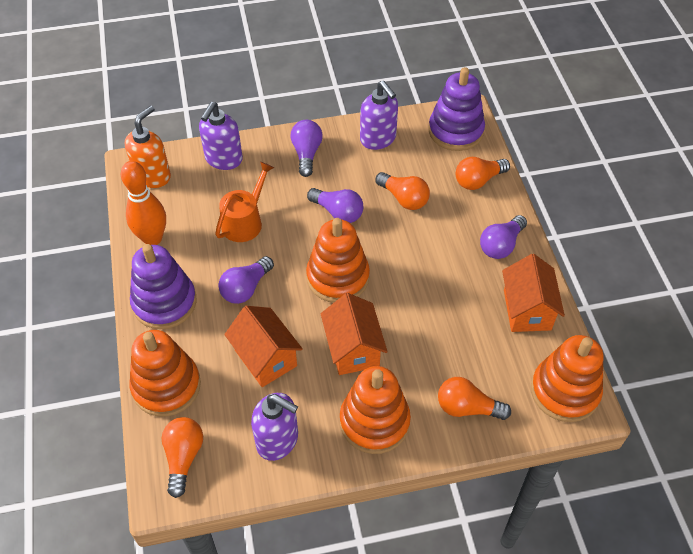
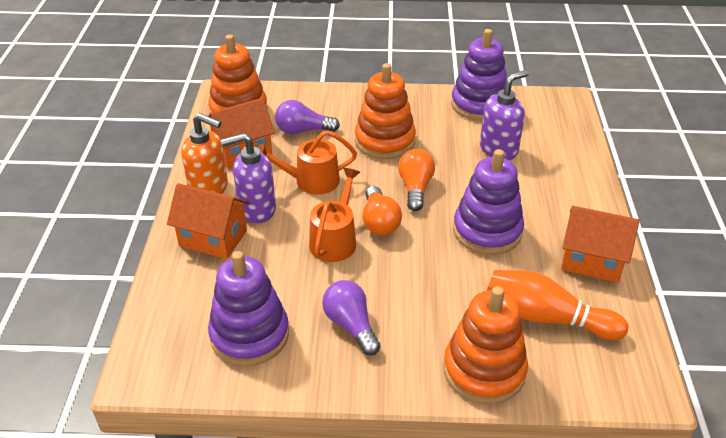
orange light bulb: 4 -> 2
orange stacking toy: 4 -> 3
orange watering can: 1 -> 2
purple light bulb: 4 -> 2
purple soap dispenser: 3 -> 2
purple stacking toy: 2 -> 3

